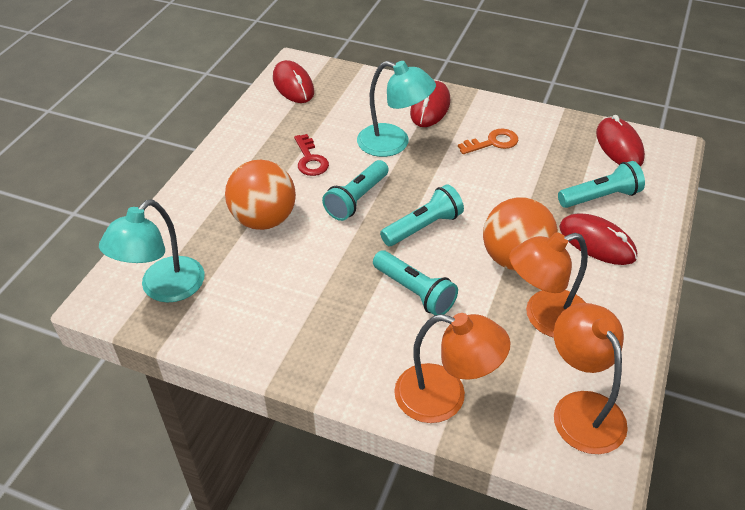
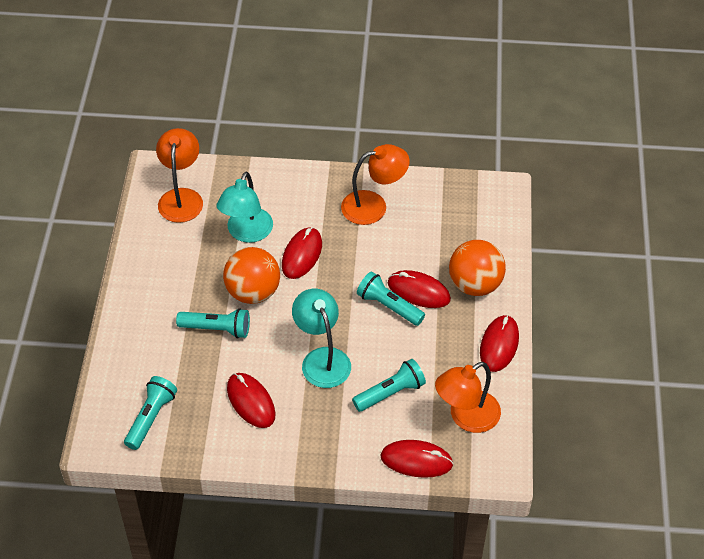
orange key: 1 -> 0
red key: 1 -> 0
red mouse: 4 -> 5

